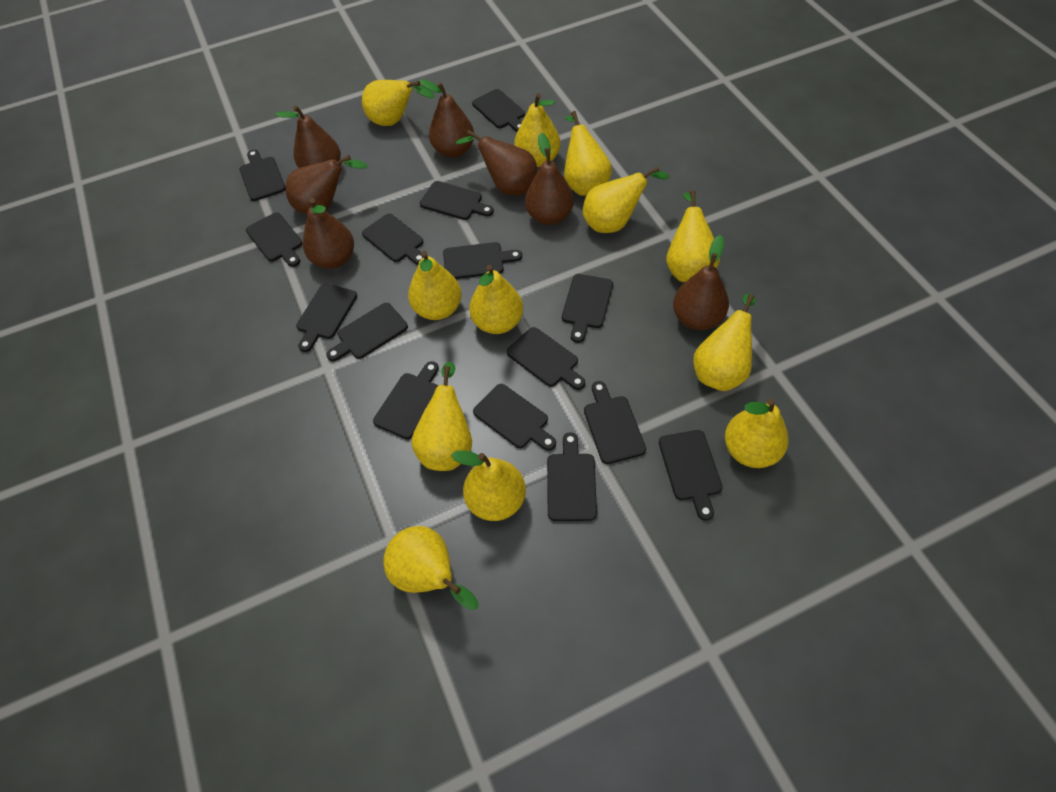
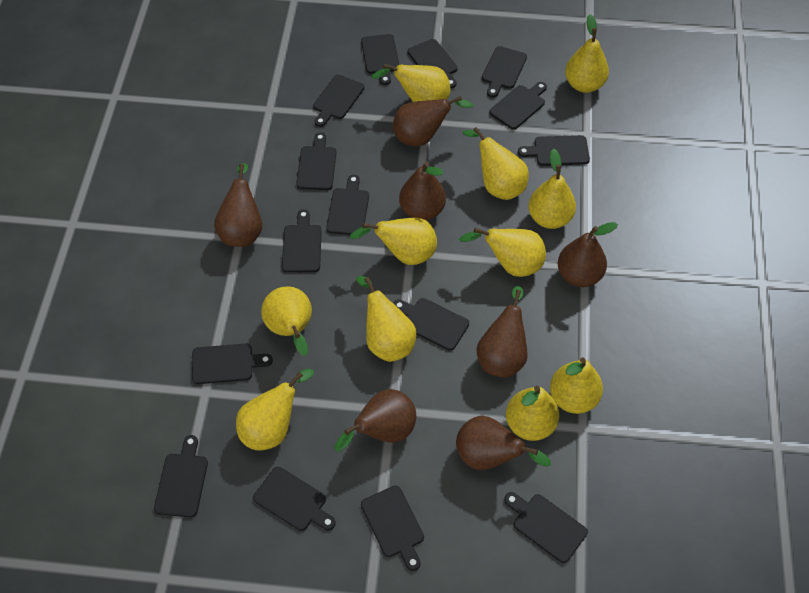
yellow pear: 12 -> 11

